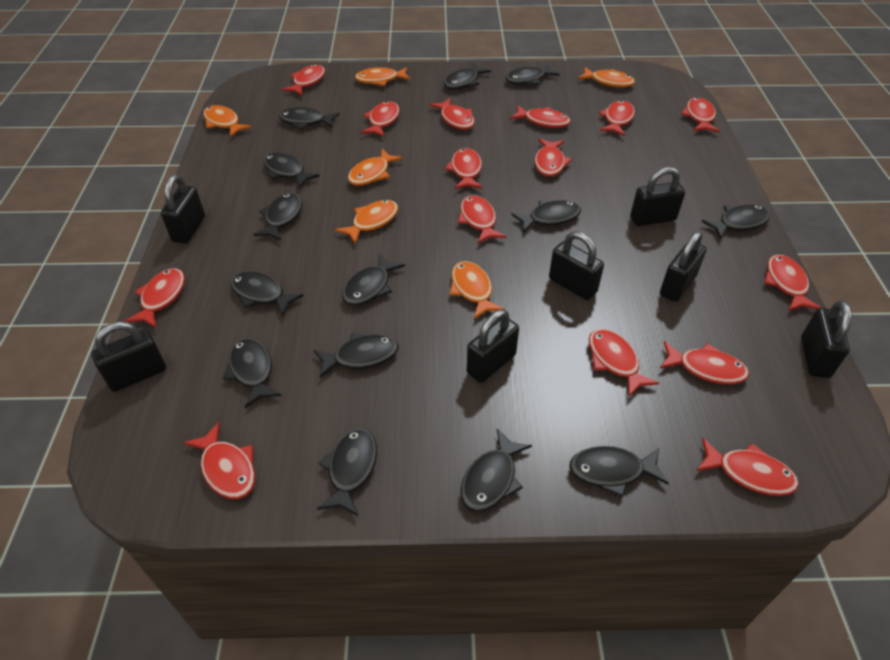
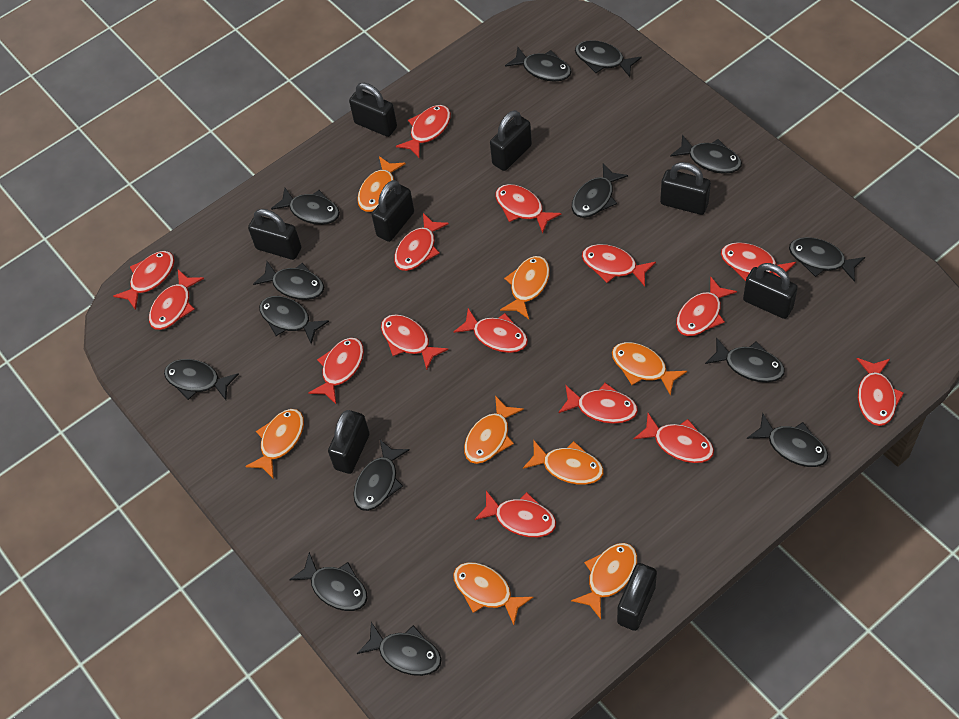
black padlock: 7 -> 8
orange fish: 6 -> 8

